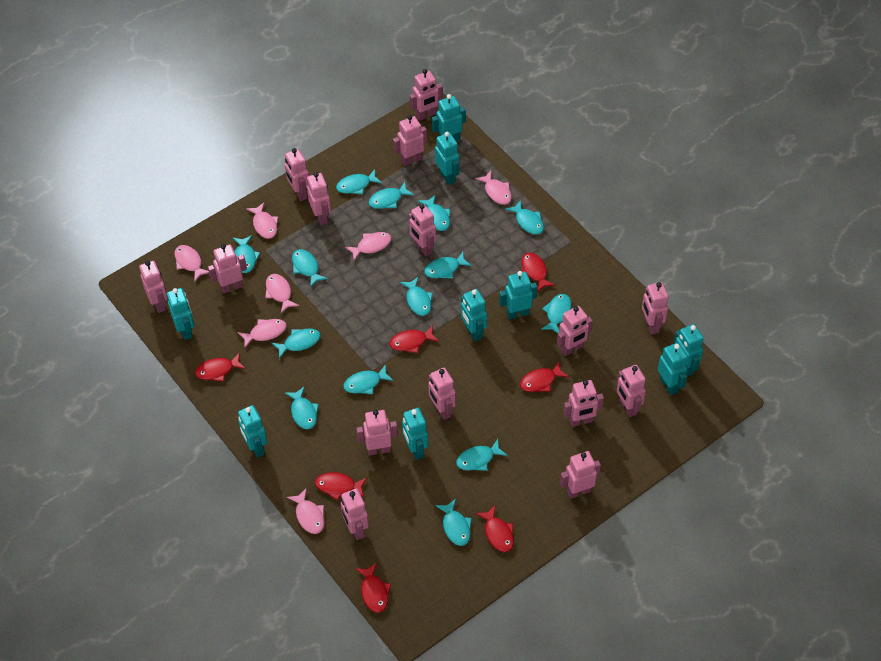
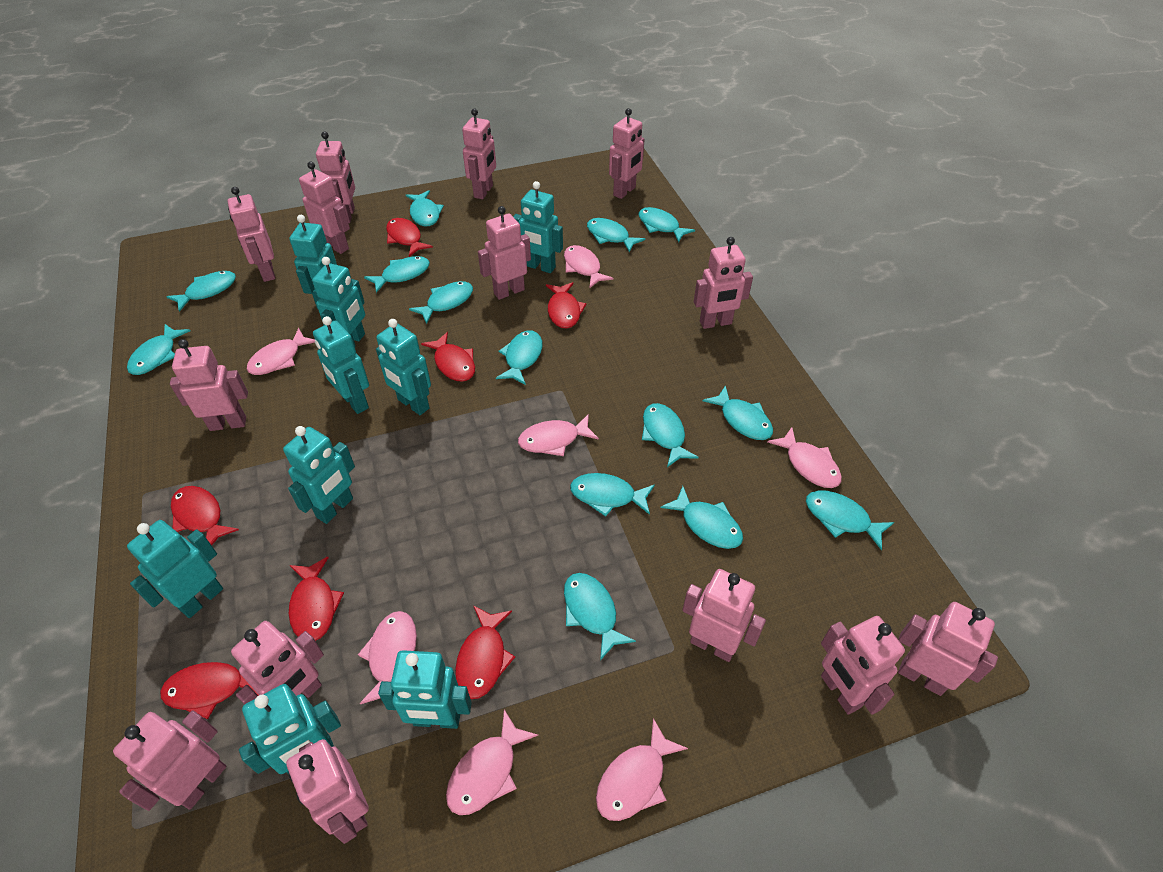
pink robot: 15 -> 14

